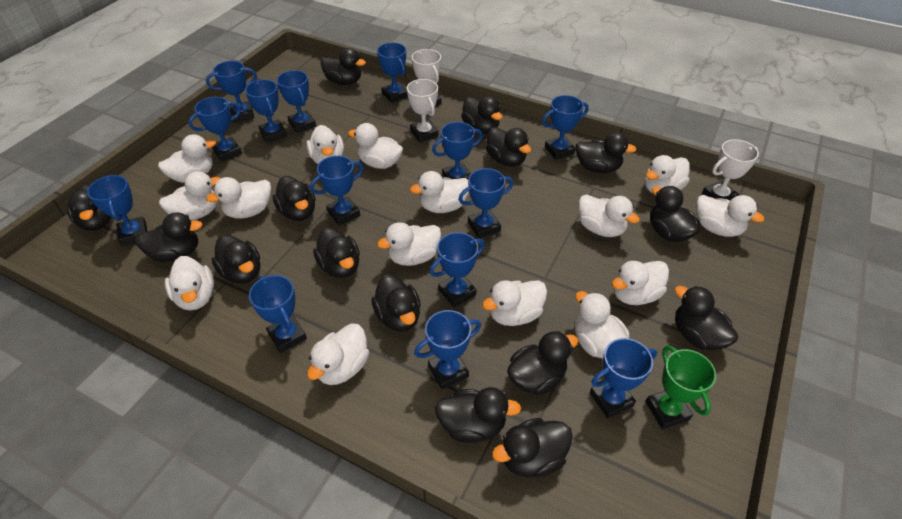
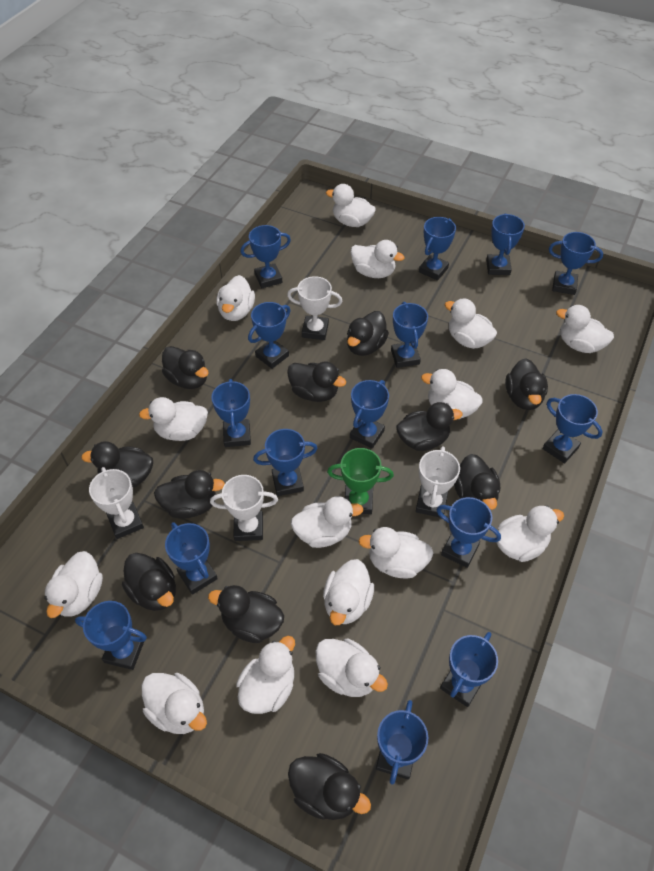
black duck: 15 -> 11
blue trophy: 14 -> 15
white trophy: 3 -> 4

